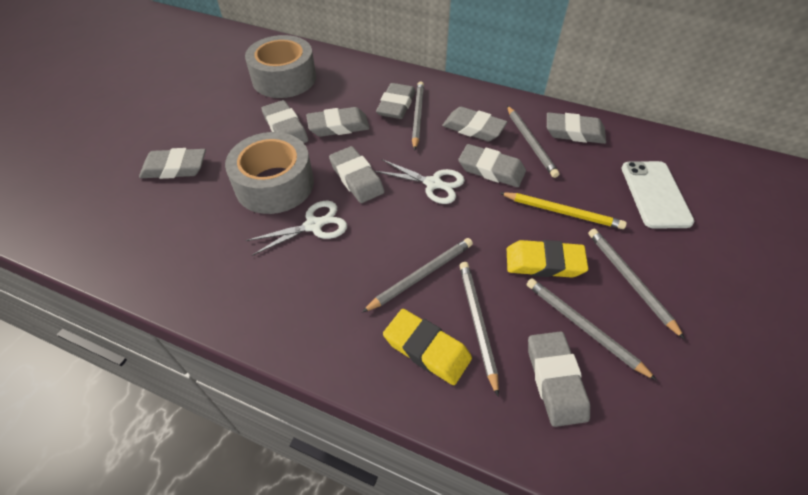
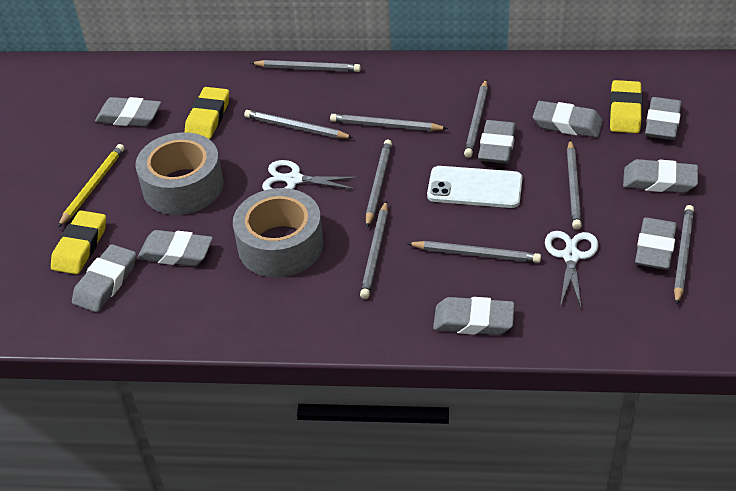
grey pencil: 6 -> 9
yellow eraser: 2 -> 3

